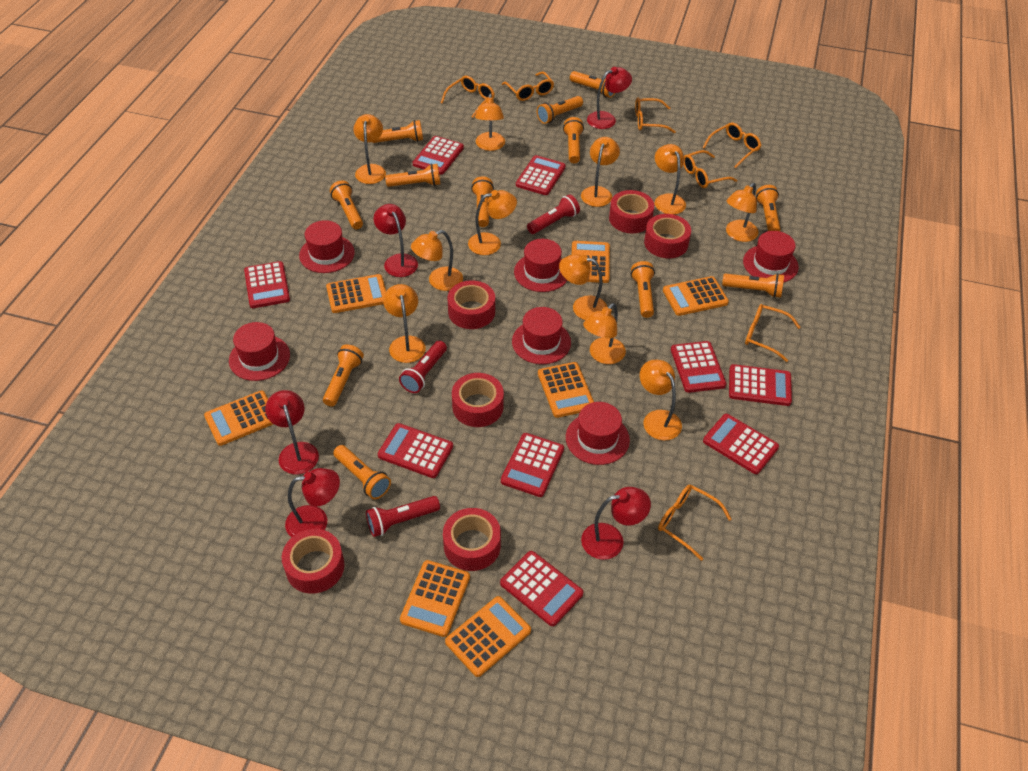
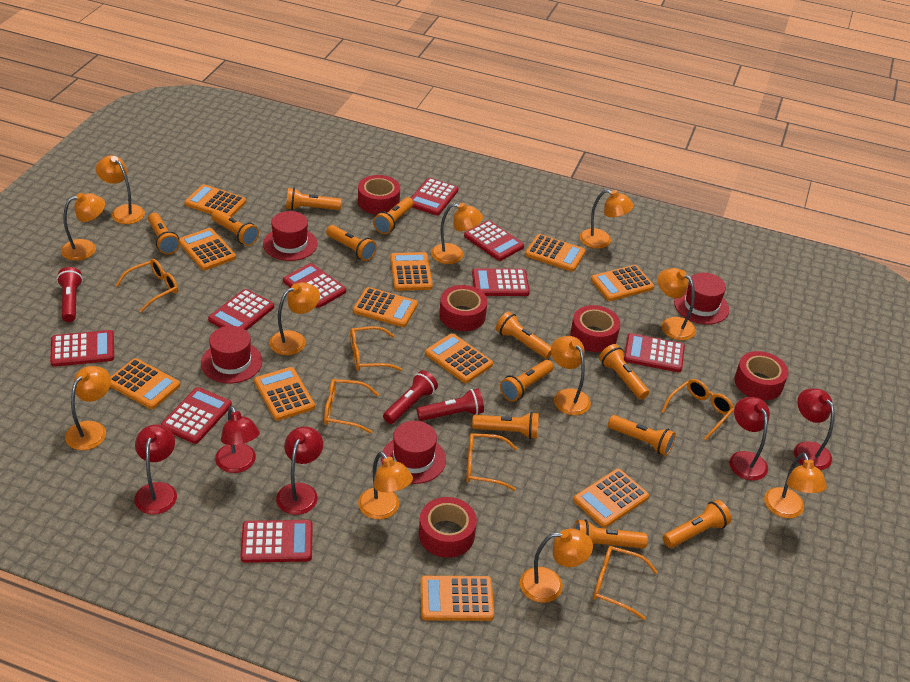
orange calculator: 7 -> 11
orange glasses: 7 -> 6
red hat: 6 -> 4
red tape: 6 -> 5

